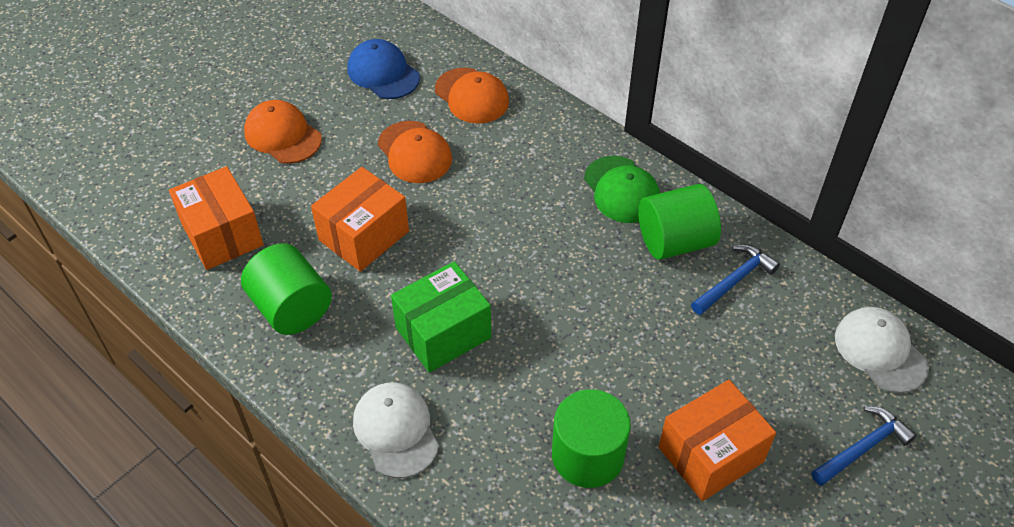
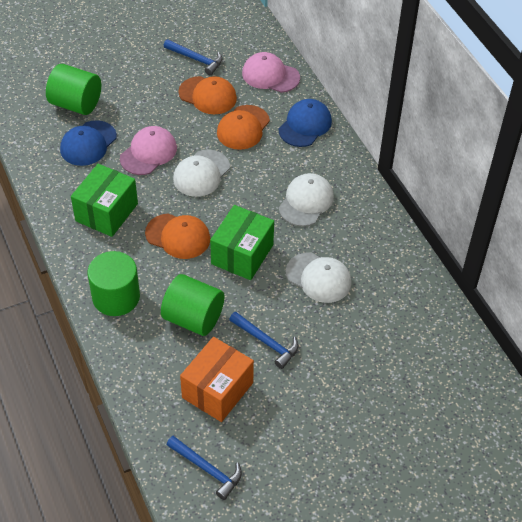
blue cap: 1 -> 2
blue hammer: 2 -> 3
green box: 1 -> 2
green cap: 1 -> 0
orange box: 3 -> 1
pink cap: 0 -> 2
white cap: 2 -> 3

